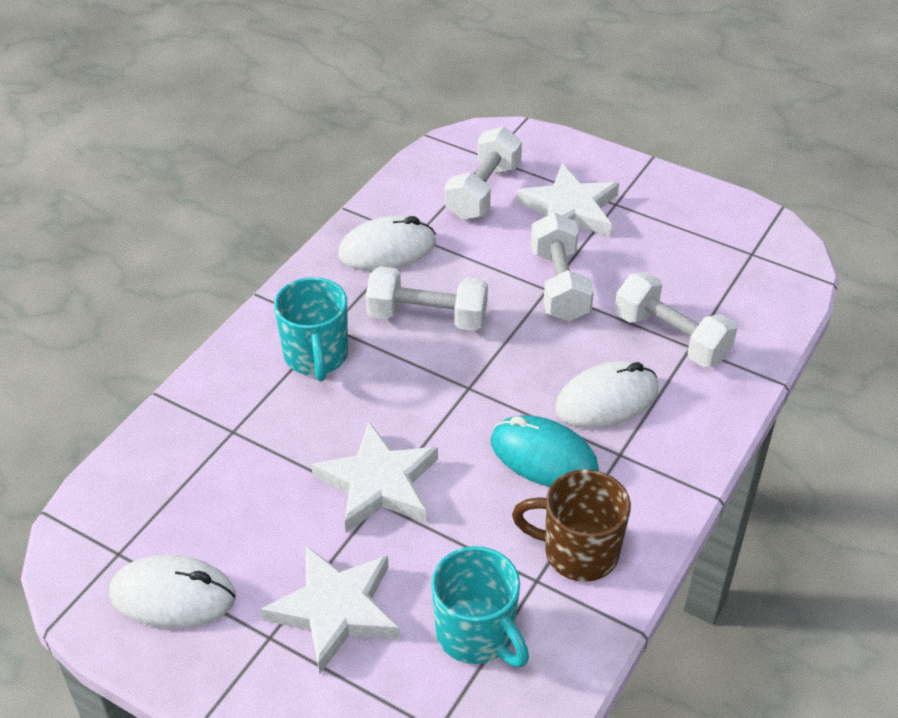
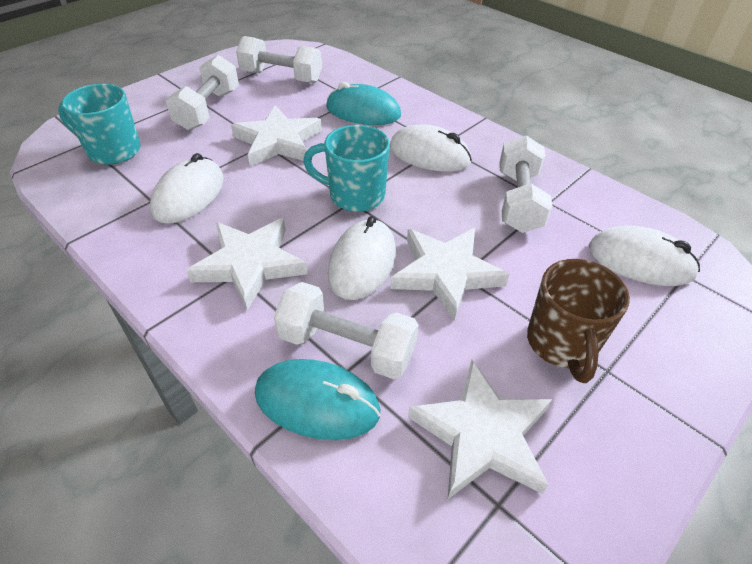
turquoise mouse: 1 -> 2
white mouse: 3 -> 4
white star: 3 -> 4

